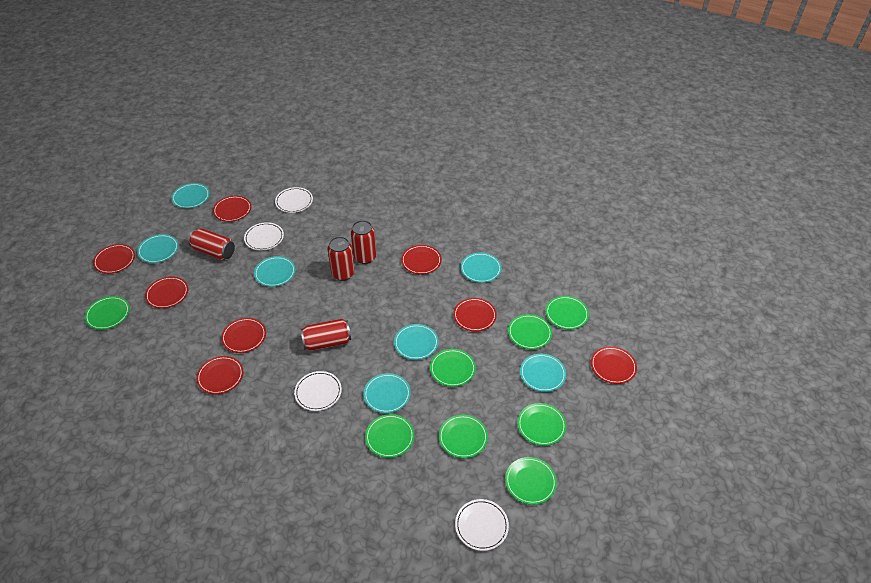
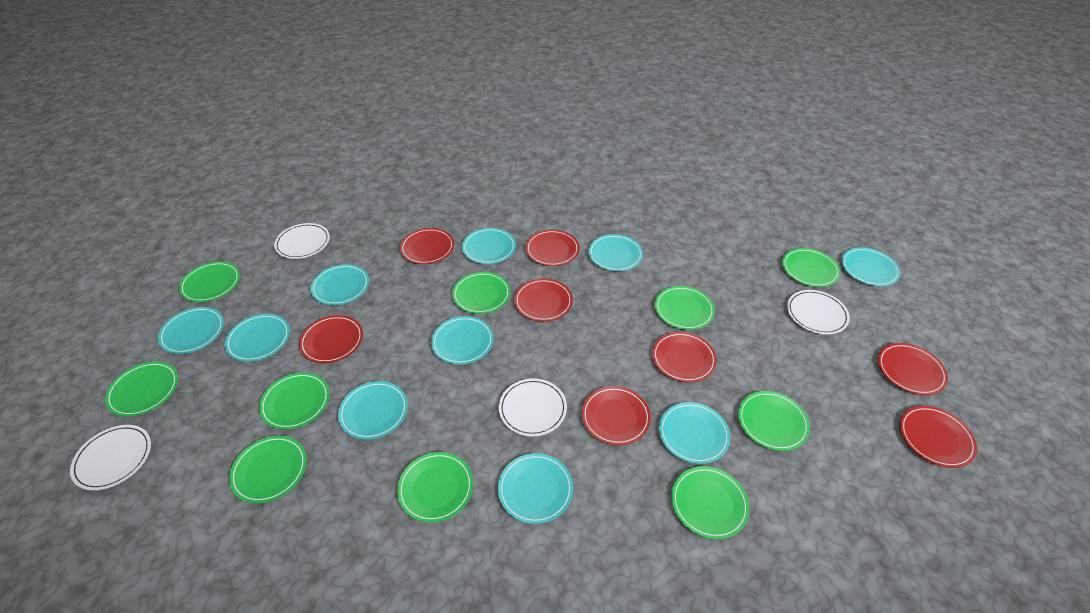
green plate: 8 -> 10
red can: 4 -> 0
turquoise plate: 7 -> 10

